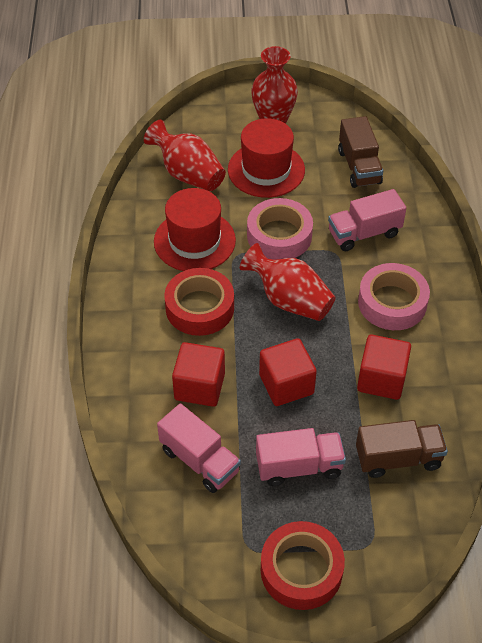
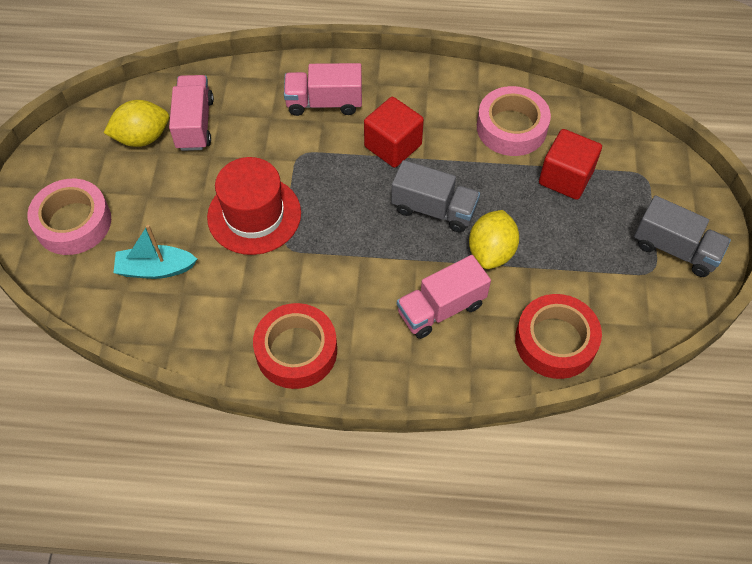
brown truck: 2 -> 0
grey truck: 0 -> 2
red cube: 3 -> 2
red hat: 2 -> 1
red vase: 3 -> 0
turquoise boat: 0 -> 1
yellow lemon: 0 -> 2

